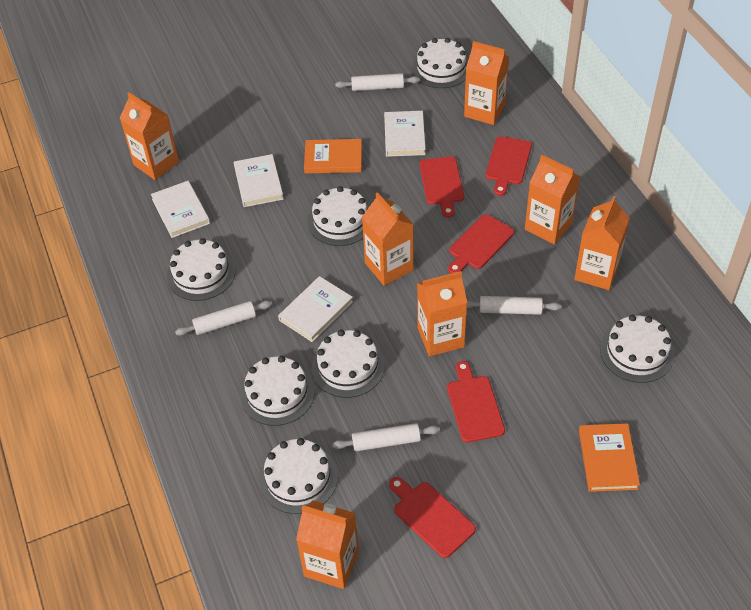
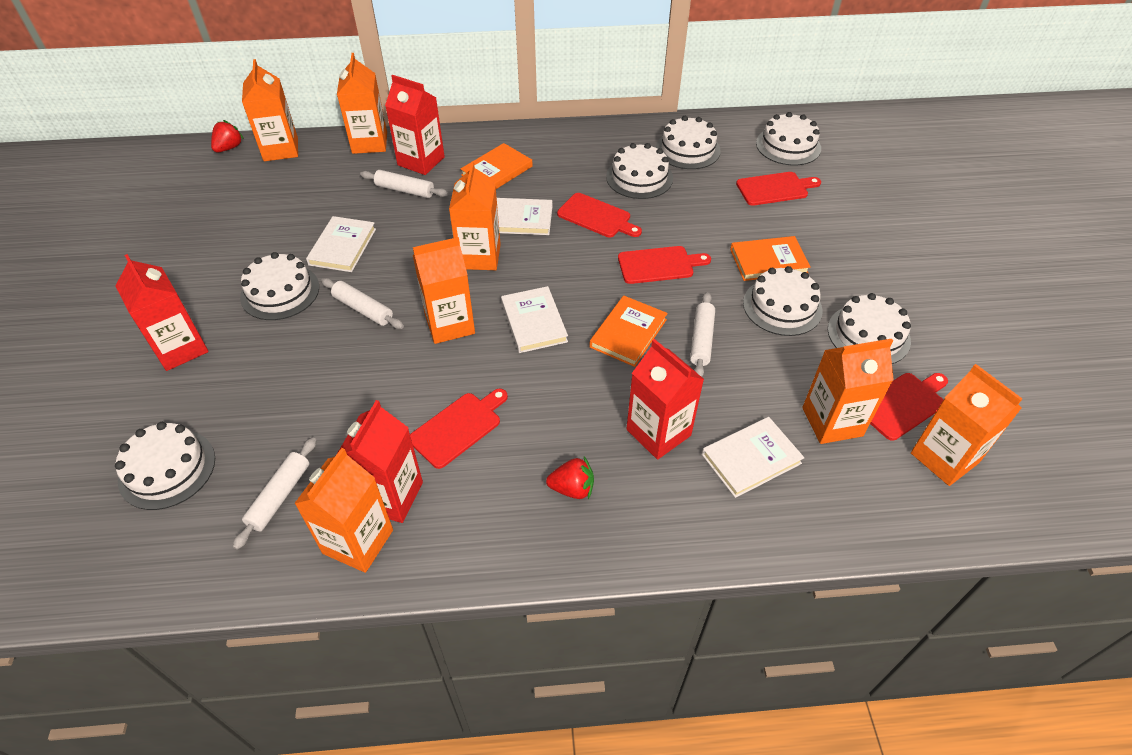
orange book: 2 -> 3
red carton: 0 -> 4
red strawberry: 0 -> 2

